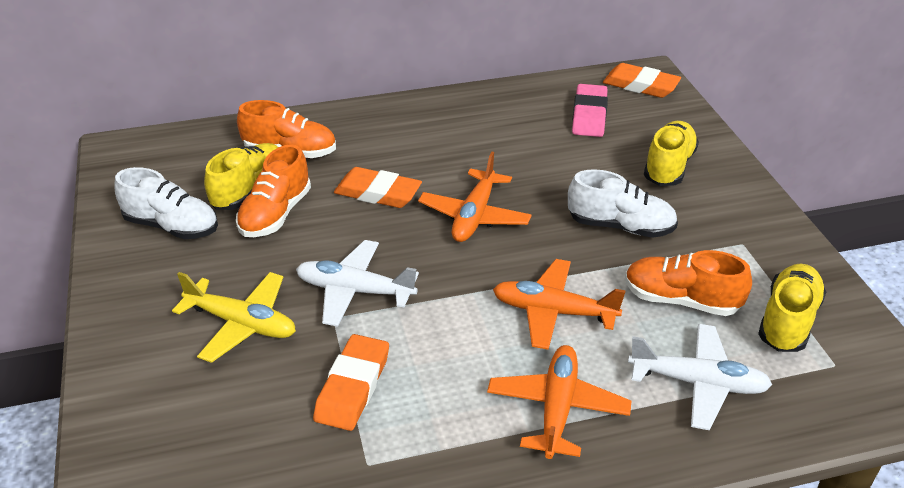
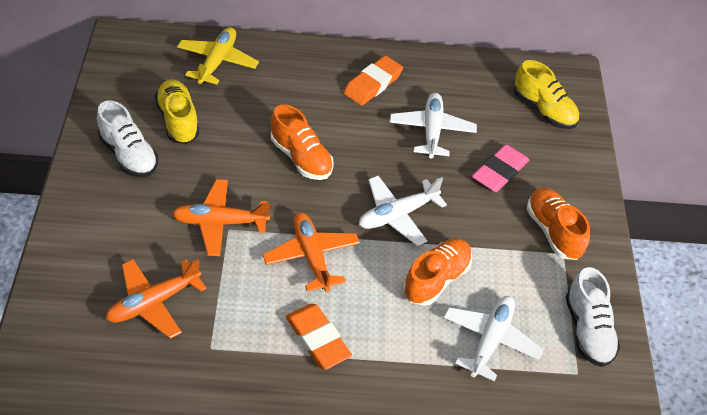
orange eraser: 3 -> 2
white plane: 2 -> 3
yellow shoe: 3 -> 2

